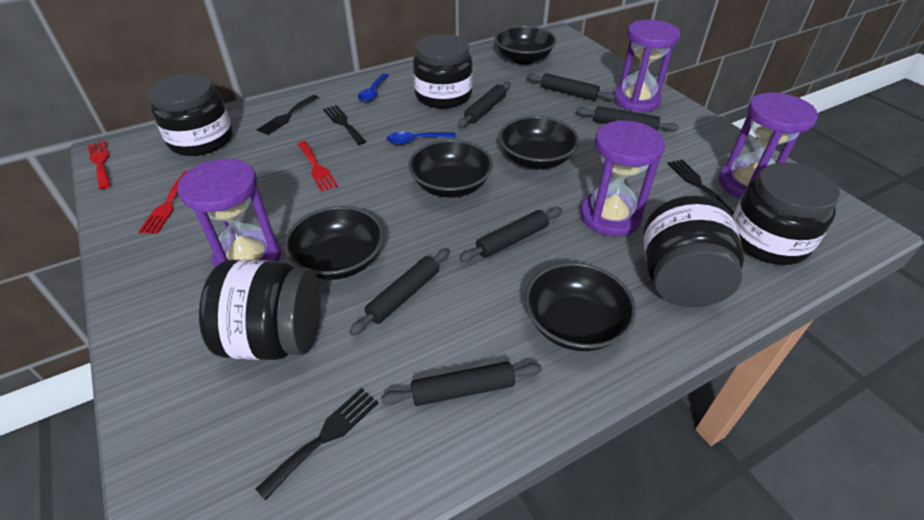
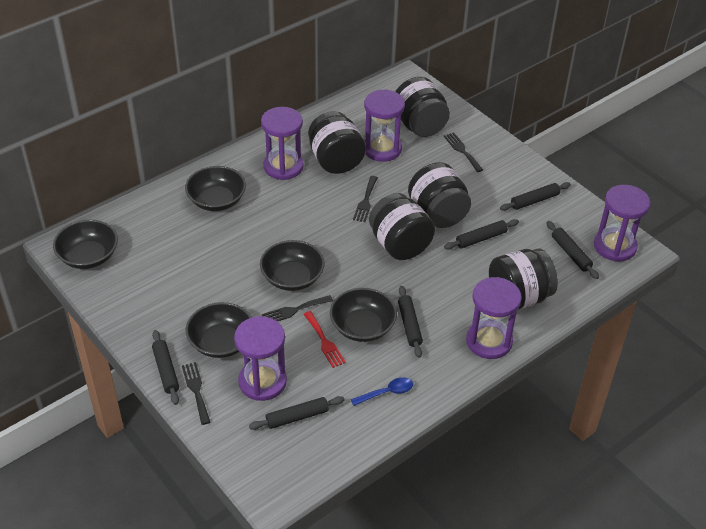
blue spoon: 2 -> 1
purple hourglass: 4 -> 5
red fork: 3 -> 1

